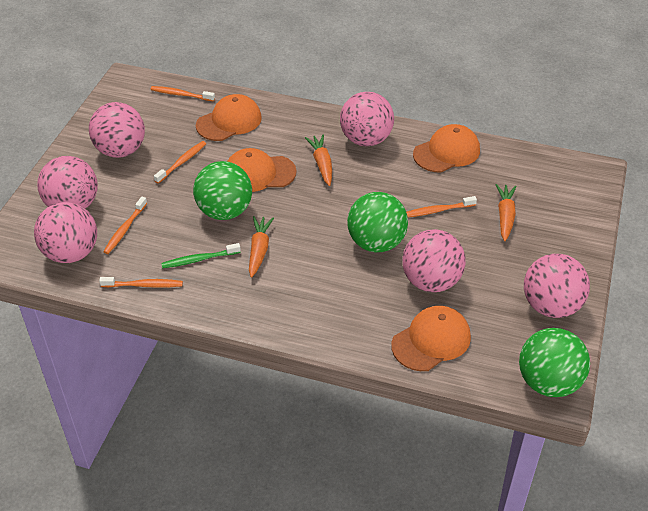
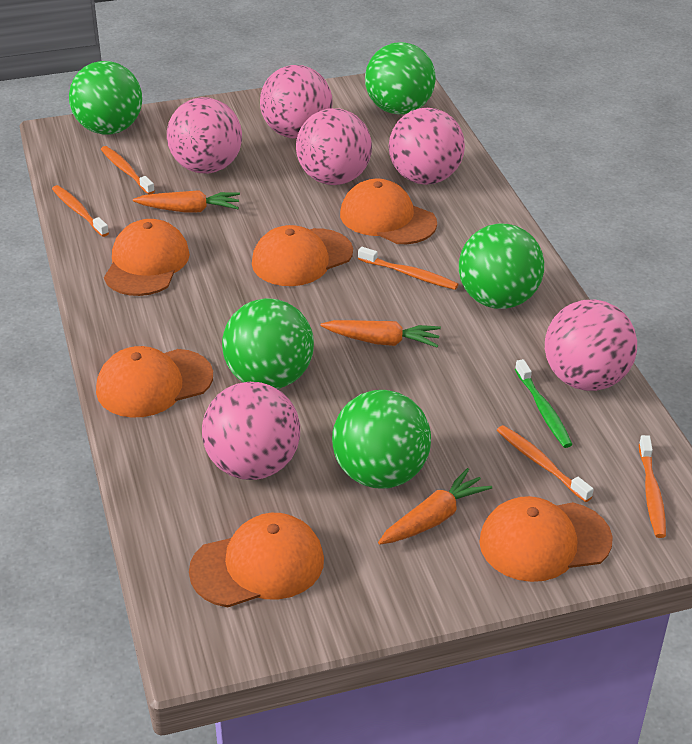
green ball: 3 -> 5
orange cap: 4 -> 6

